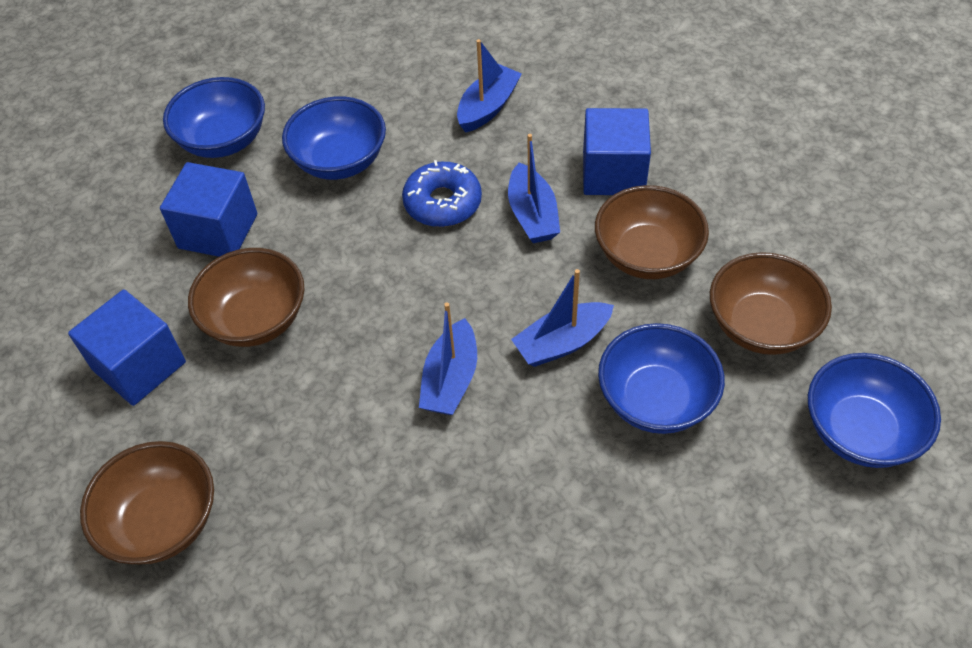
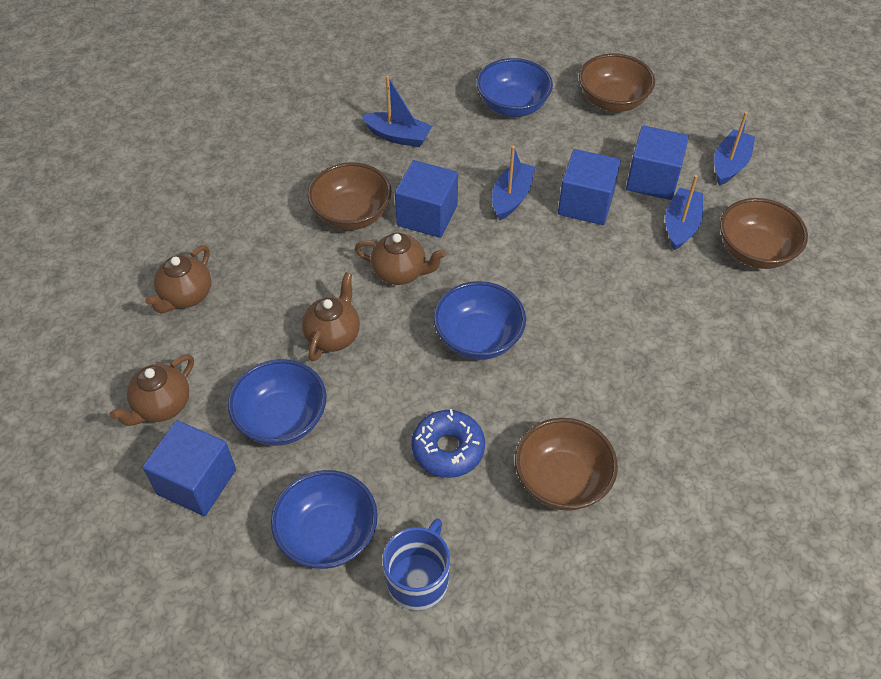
blue cube: 3 -> 4
blue mug: 0 -> 1
brown teapot: 0 -> 4

